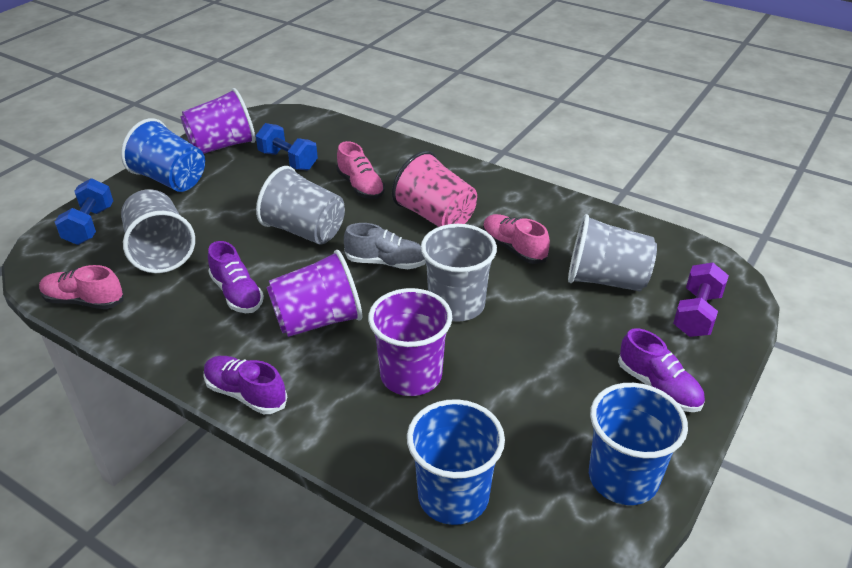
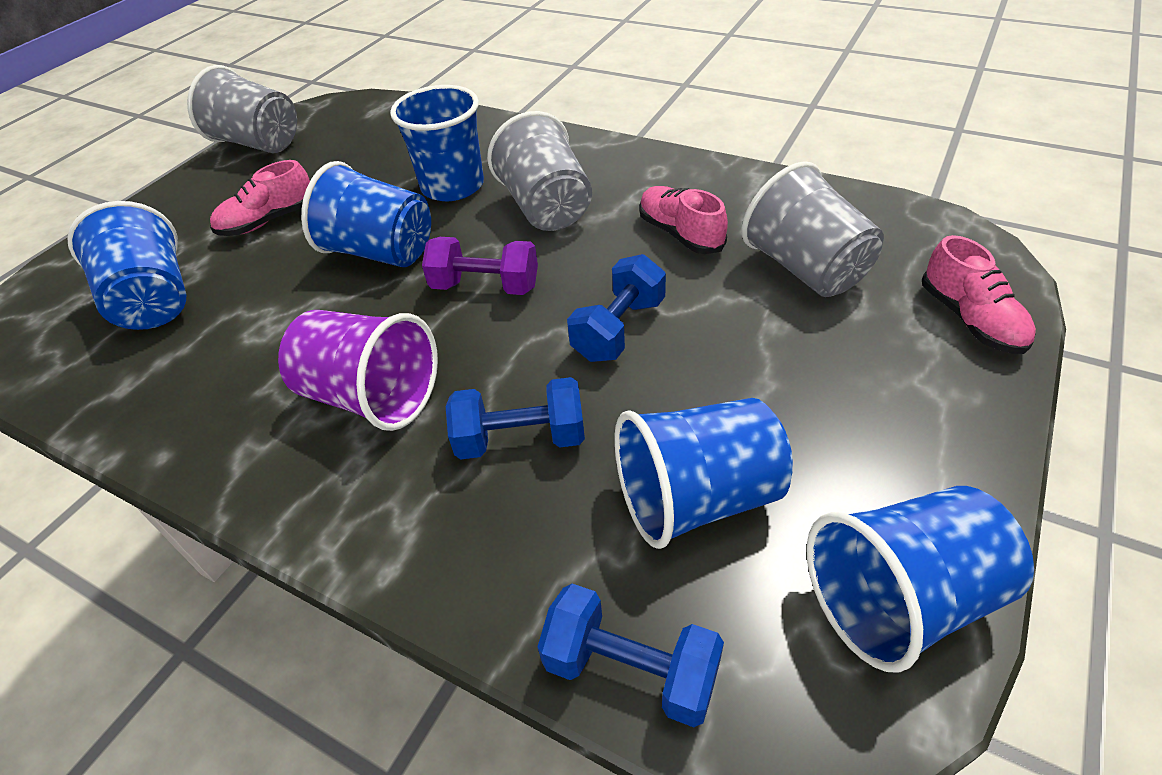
blue cup: 3 -> 5
blue dumbbell: 2 -> 3
grey cup: 4 -> 3
grey shoe: 1 -> 0
pink cup: 1 -> 0
purple cup: 3 -> 1
purple shoe: 3 -> 0

